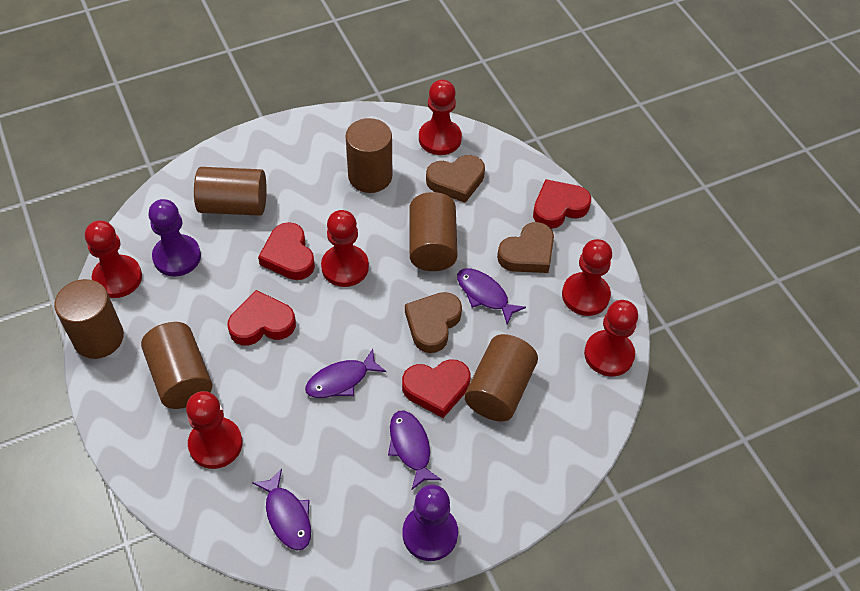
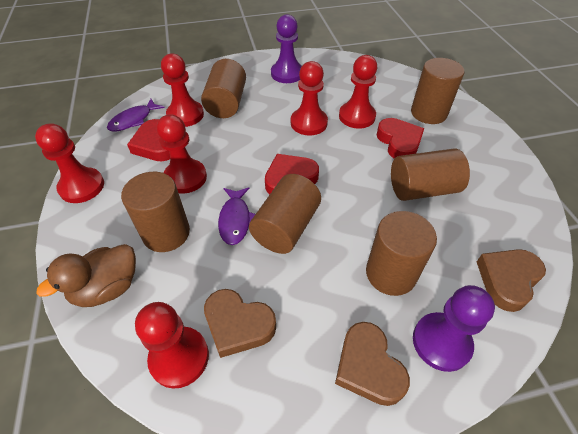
brown duck: 0 -> 1
purple fish: 4 -> 2
red heart: 4 -> 3

